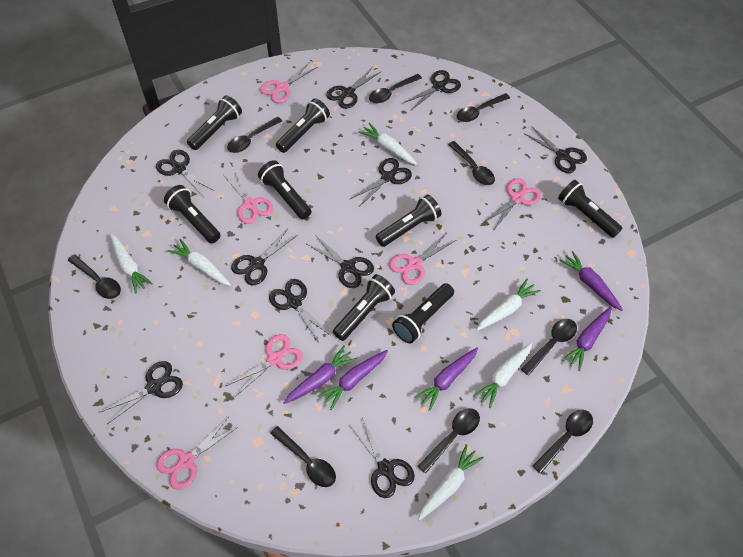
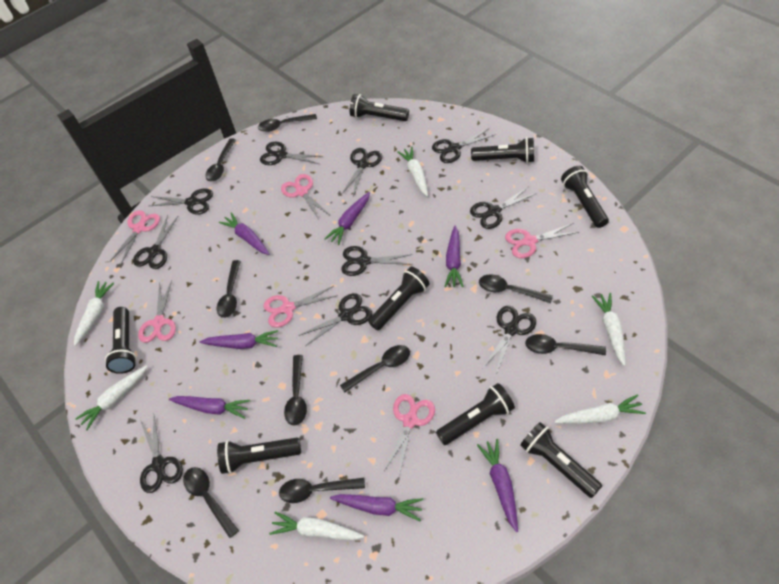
purple carrot: 5 -> 7

